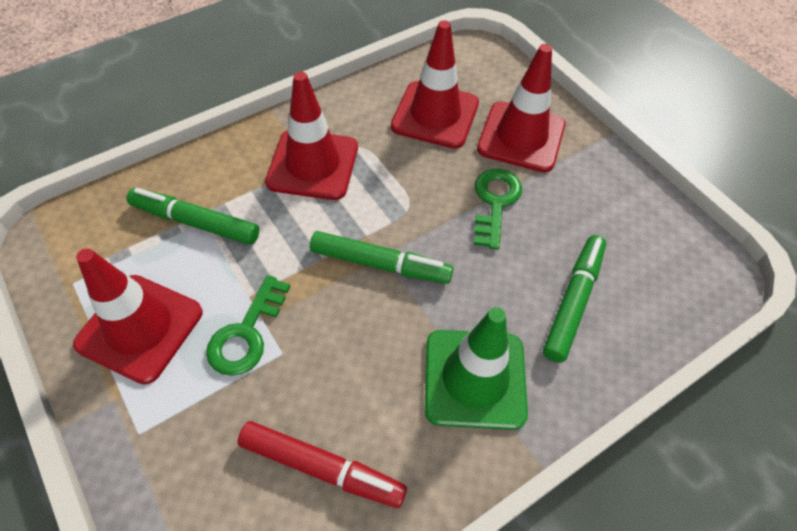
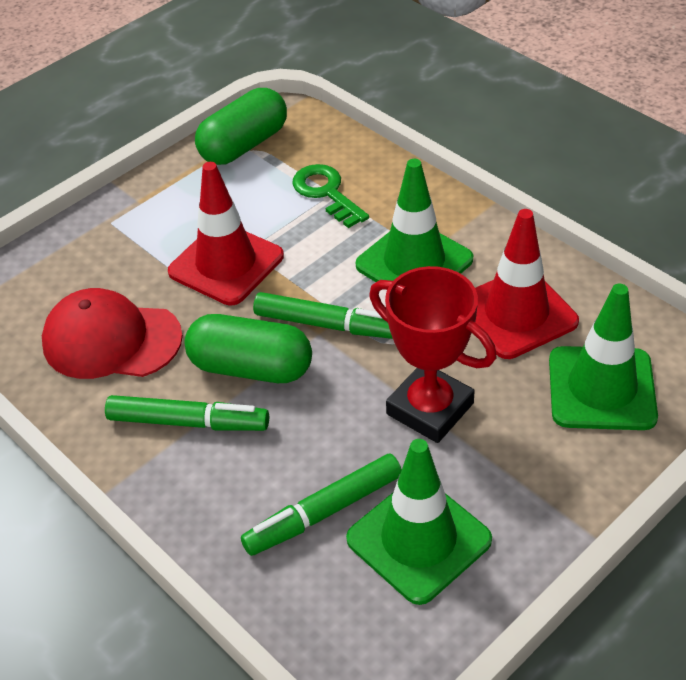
green capsule: 0 -> 2
green key: 2 -> 1
green traffic cone: 1 -> 3
red cap: 0 -> 1
red marker: 1 -> 0
red traffic cone: 4 -> 2
red trophy: 0 -> 1

